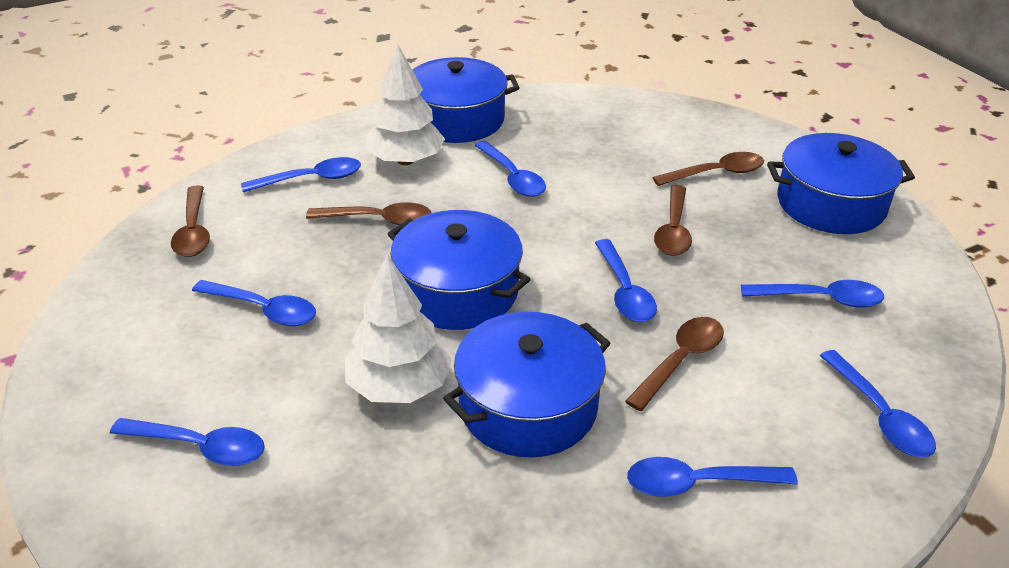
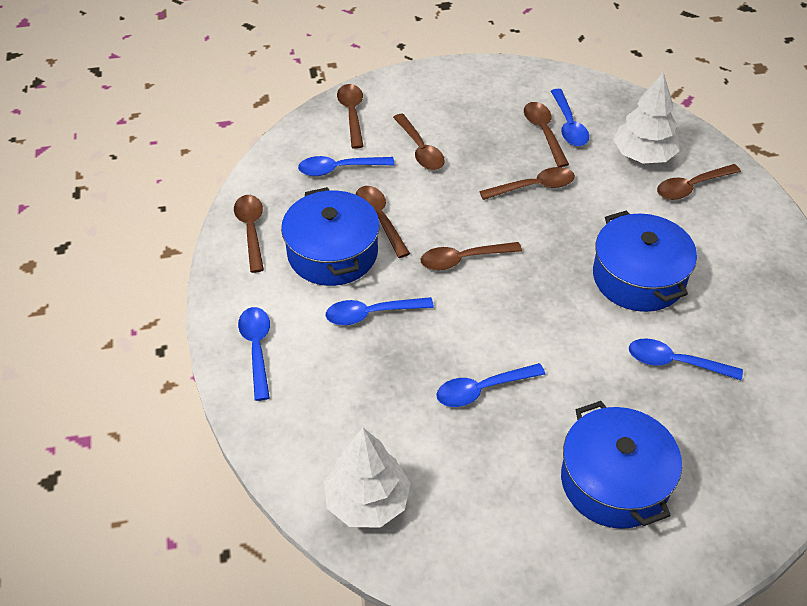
blue pot: 4 -> 3
blue spoon: 8 -> 6
brown spoon: 5 -> 8

